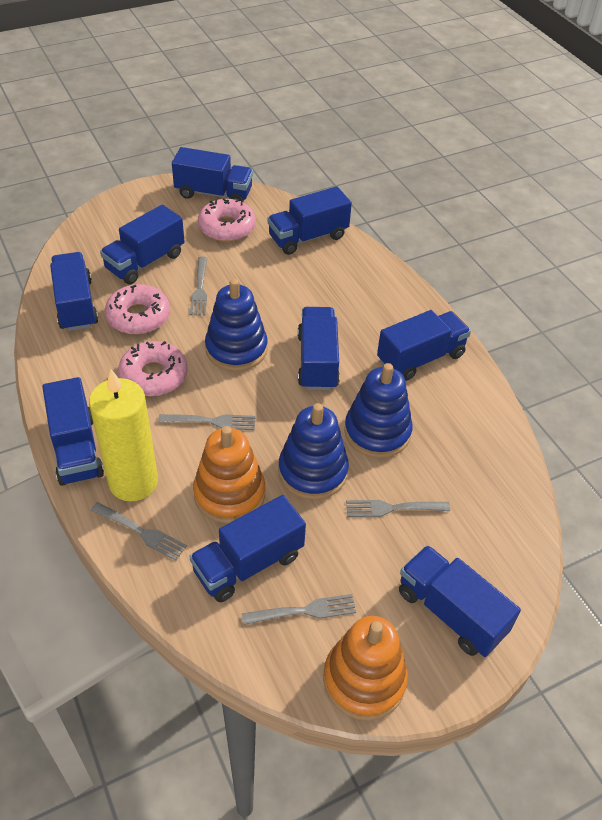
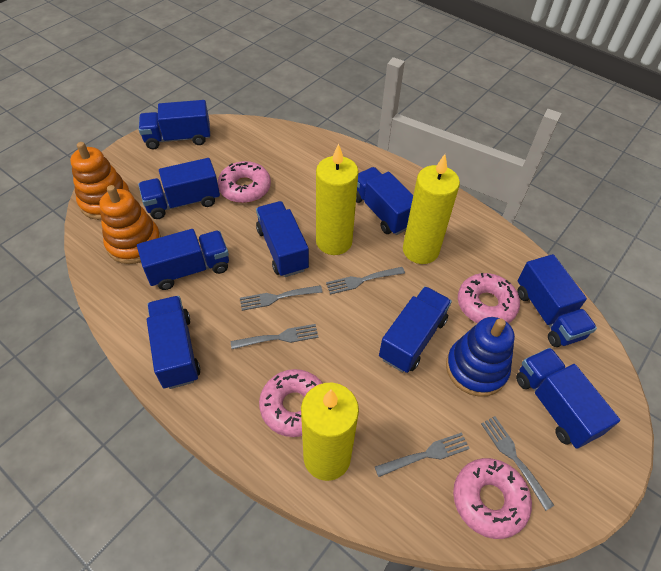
blue stacking toy: 3 -> 1
pink donut: 3 -> 4
yellow candle: 1 -> 3

